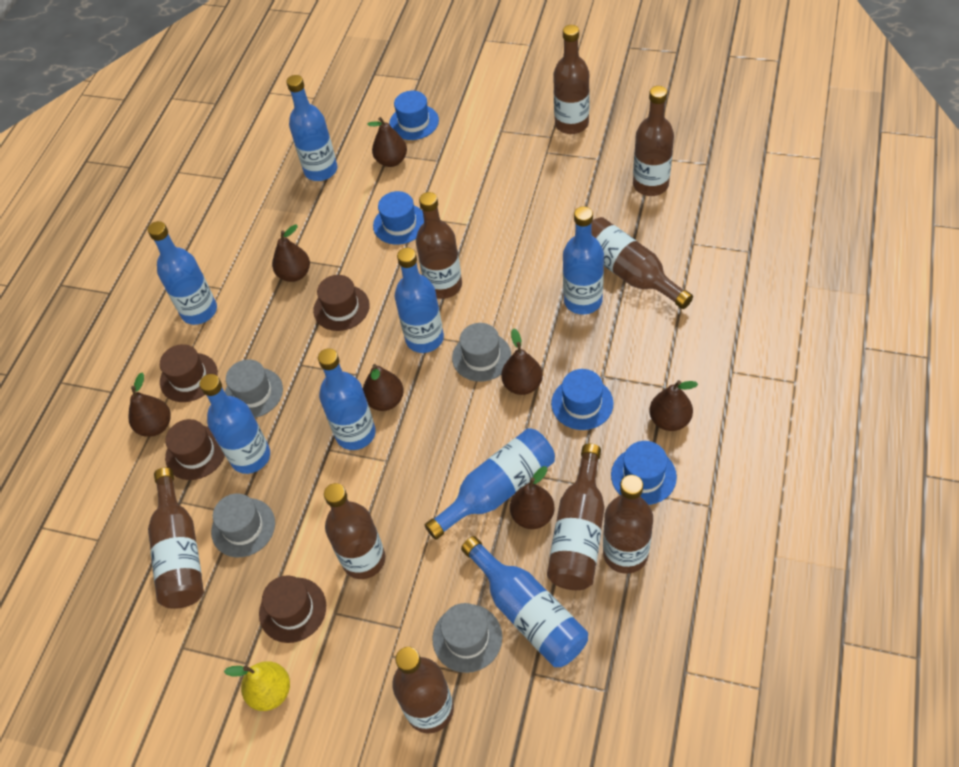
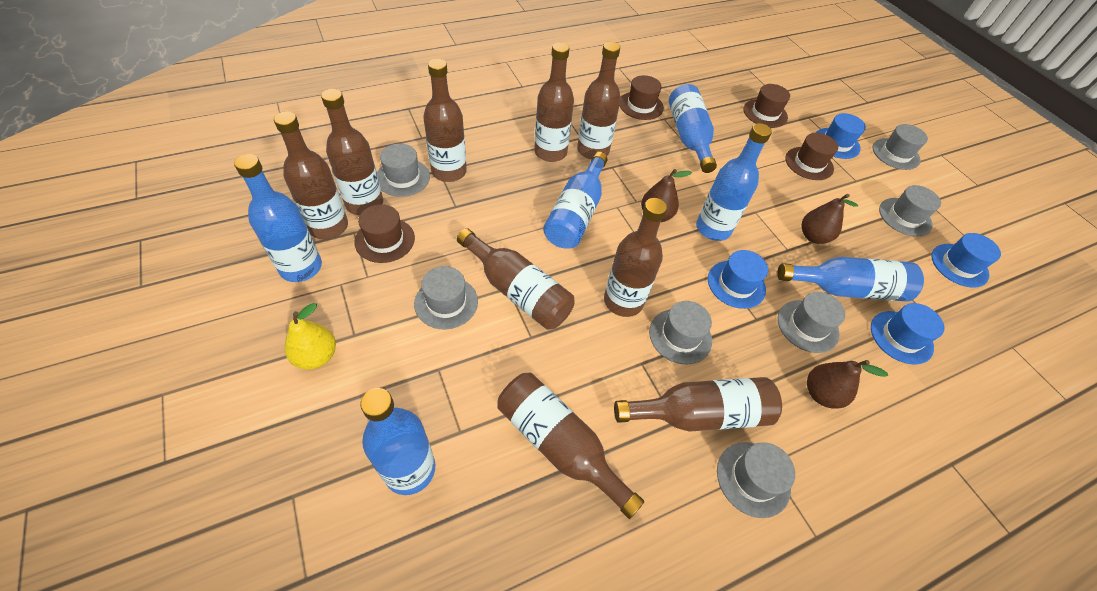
blue bottle: 8 -> 6
brown pear: 7 -> 3
grey hat: 4 -> 7

